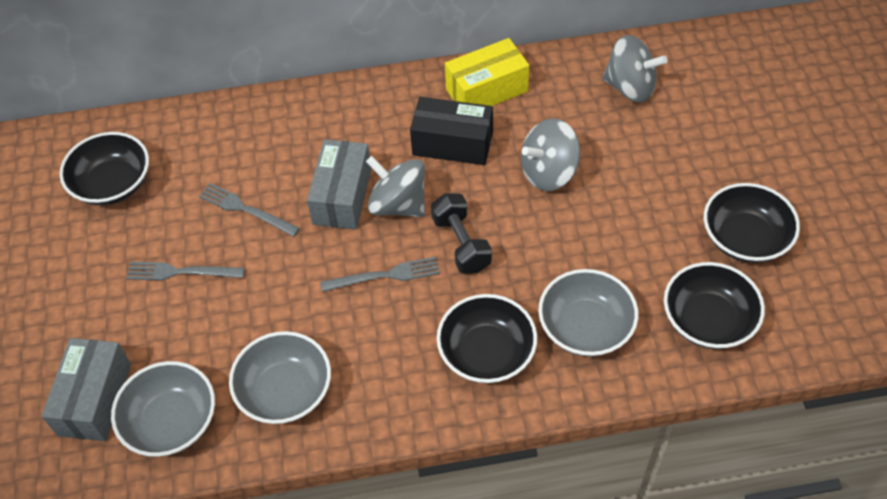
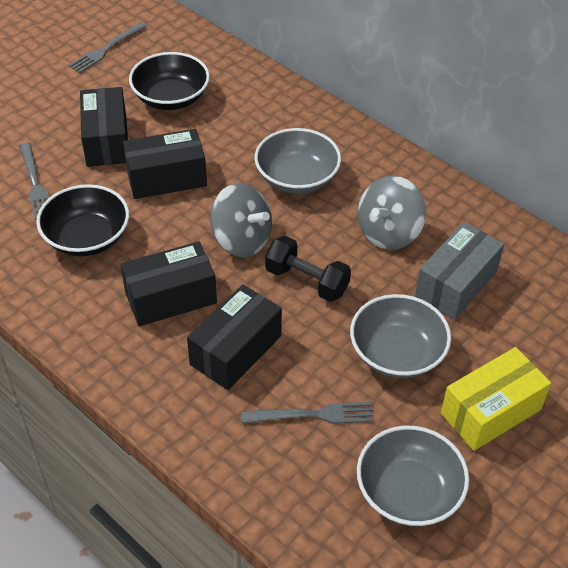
black bowl: 4 -> 2
black box: 1 -> 4
grey box: 2 -> 1
grey spinning top: 3 -> 2

